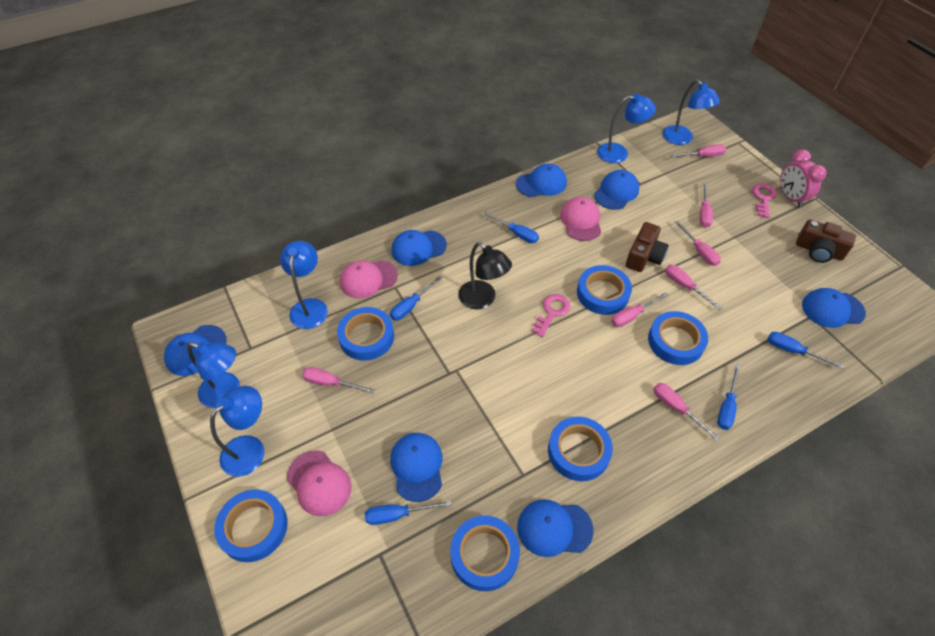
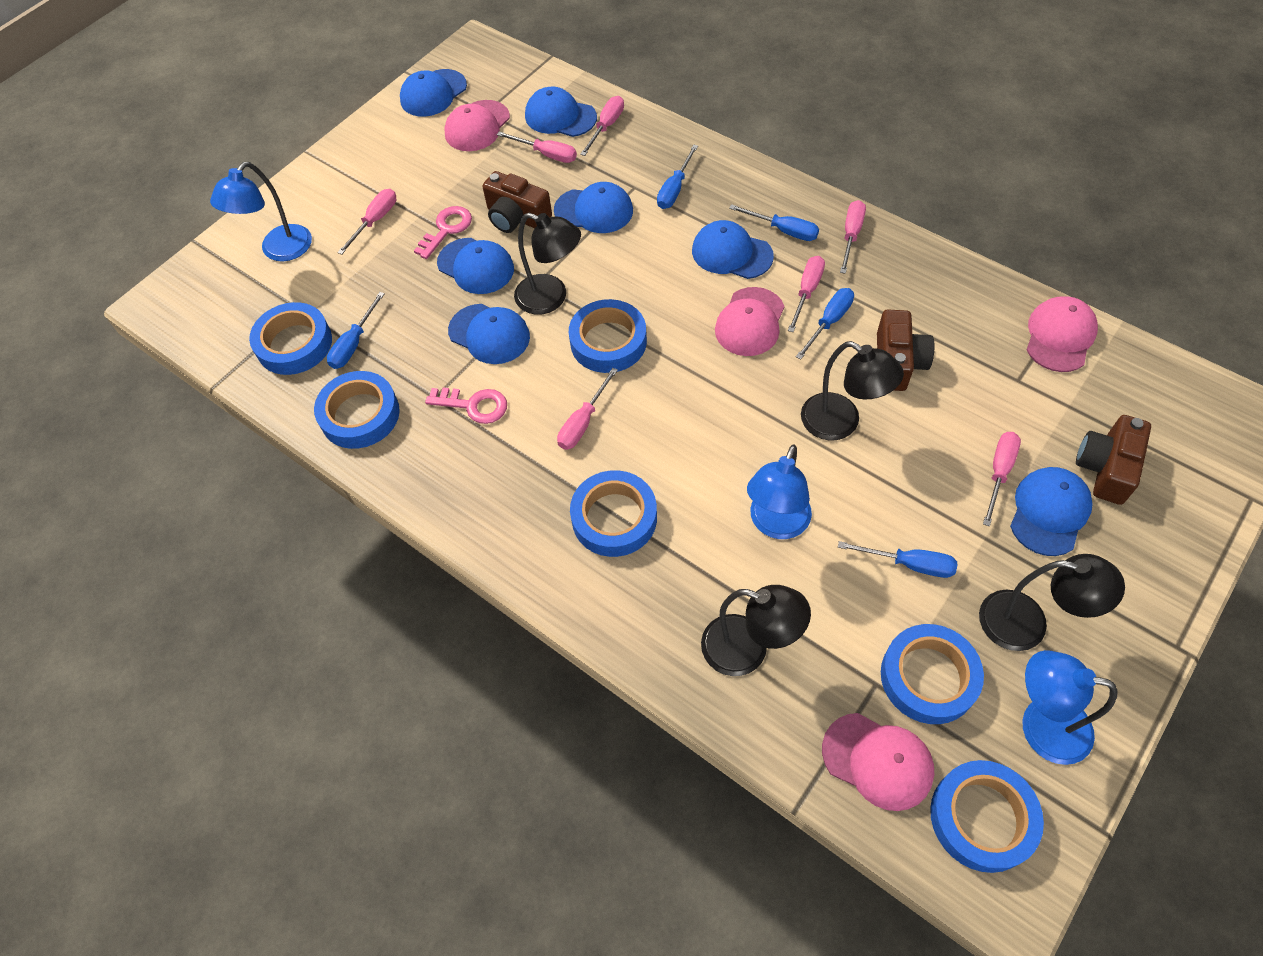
black lamp: 1 -> 4
blue lamp: 5 -> 3
brown camera: 2 -> 3
pink cap: 3 -> 4
pink clock: 1 -> 0

